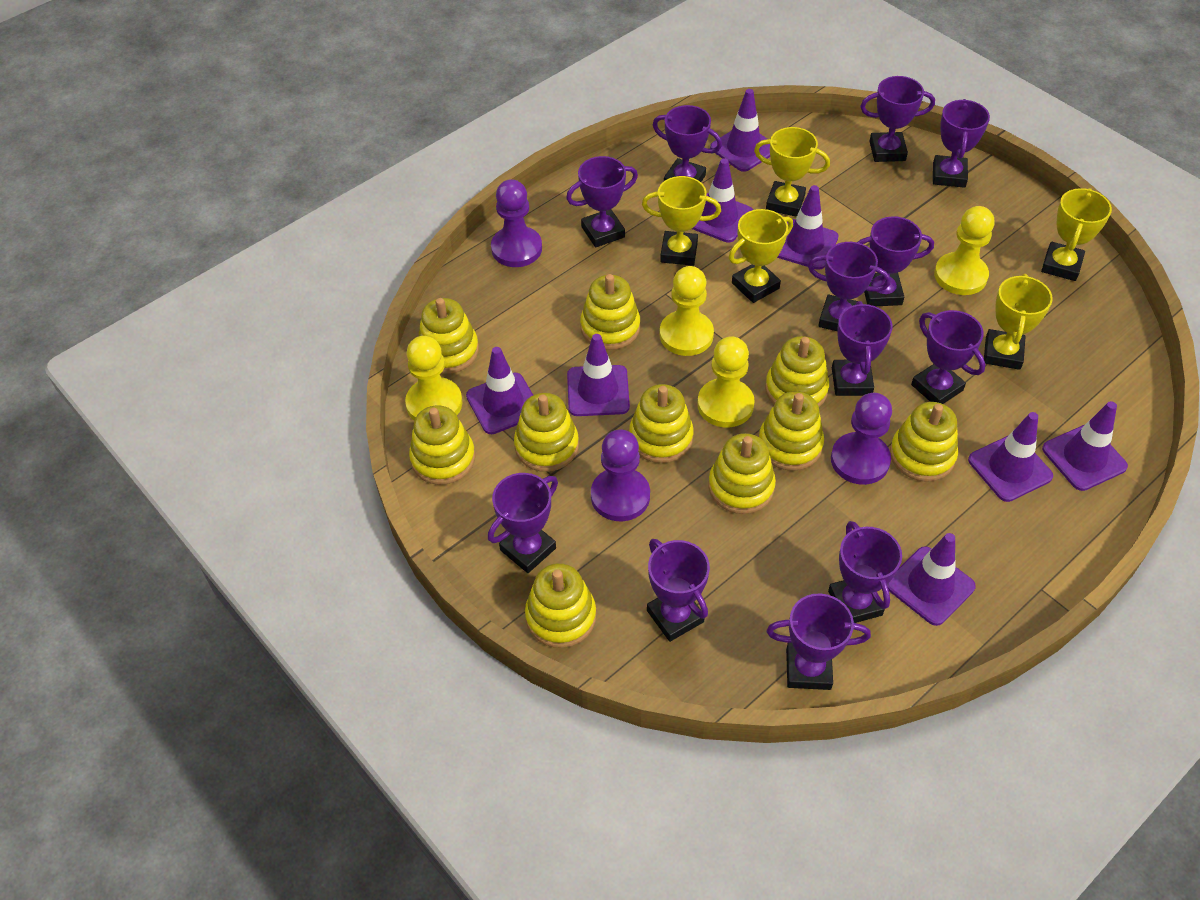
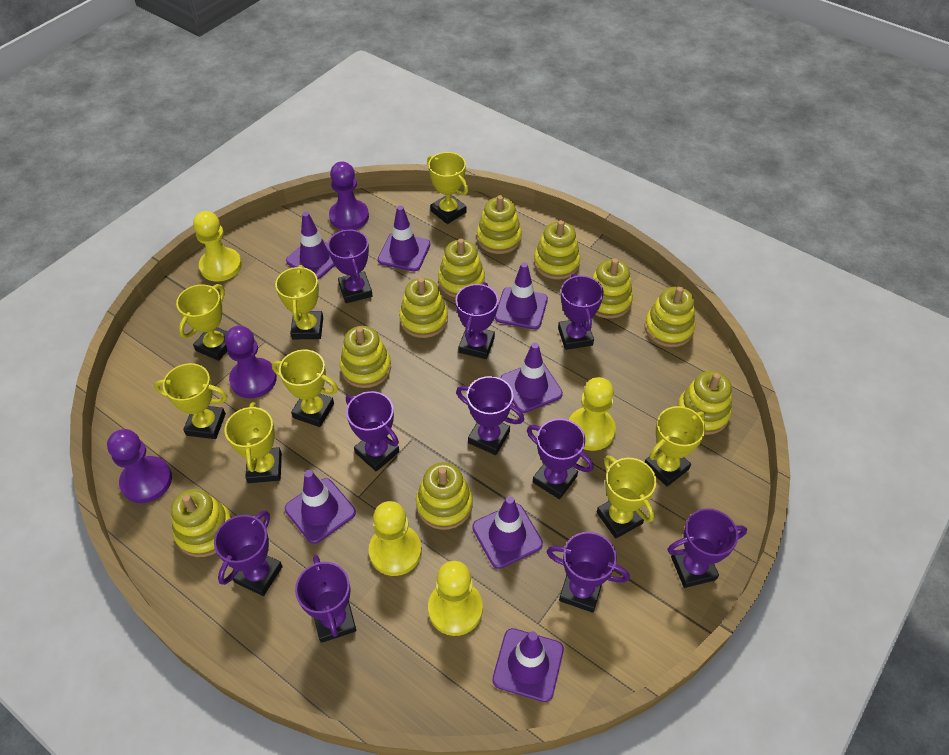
purple traffic cone: 8 -> 7
purple trophy: 12 -> 10
yellow trophy: 5 -> 8

